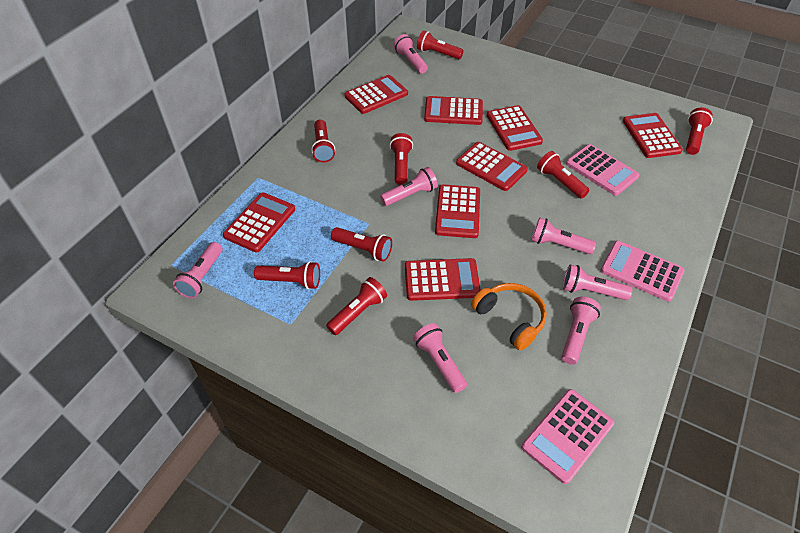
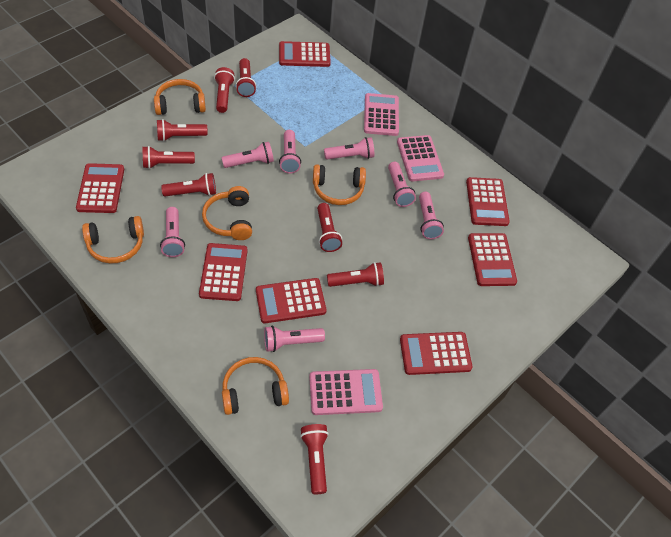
orange headphones: 1 -> 5
red calculator: 8 -> 7

